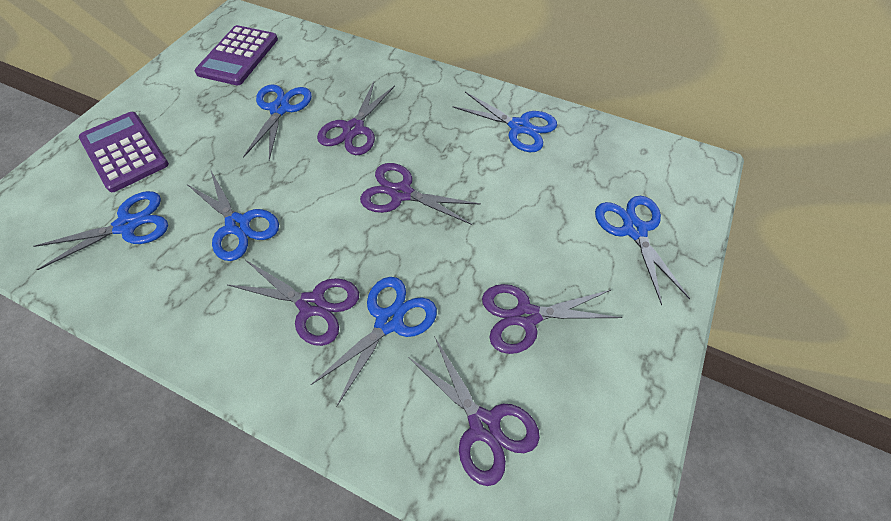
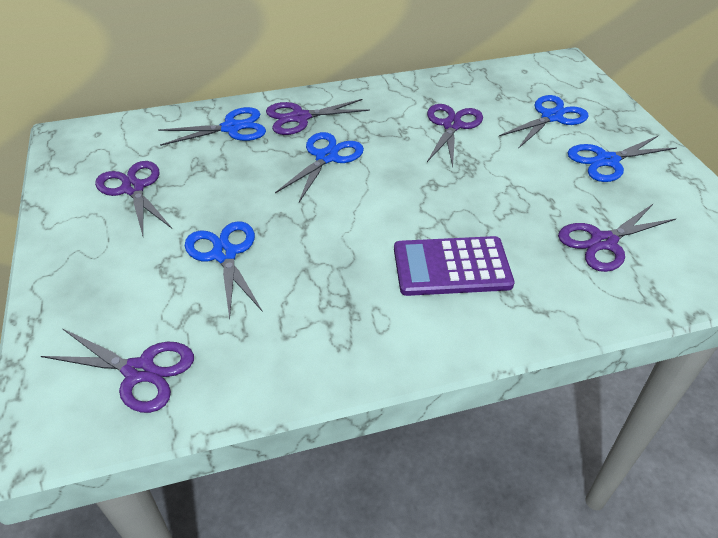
blue scissors: 6 -> 5
purple calculator: 2 -> 1

